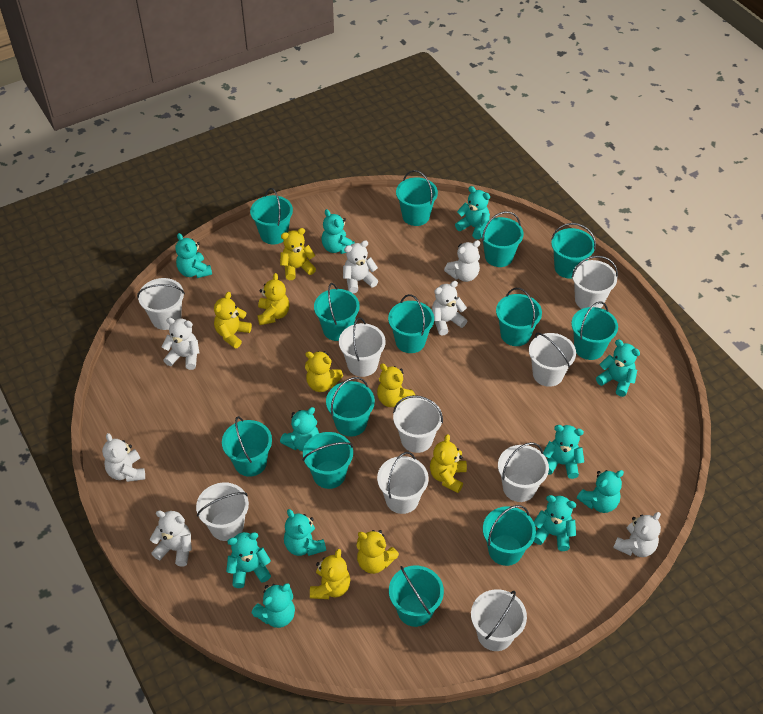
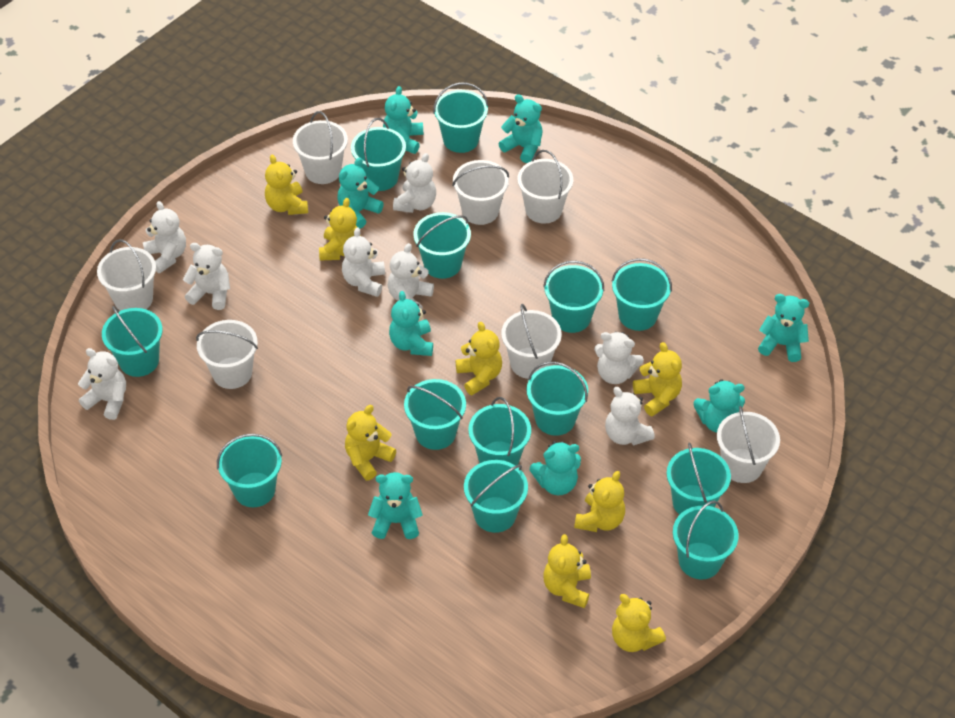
turquoise teddy bear: 11 -> 8
white bucket: 9 -> 7
white teddy bear: 7 -> 8

